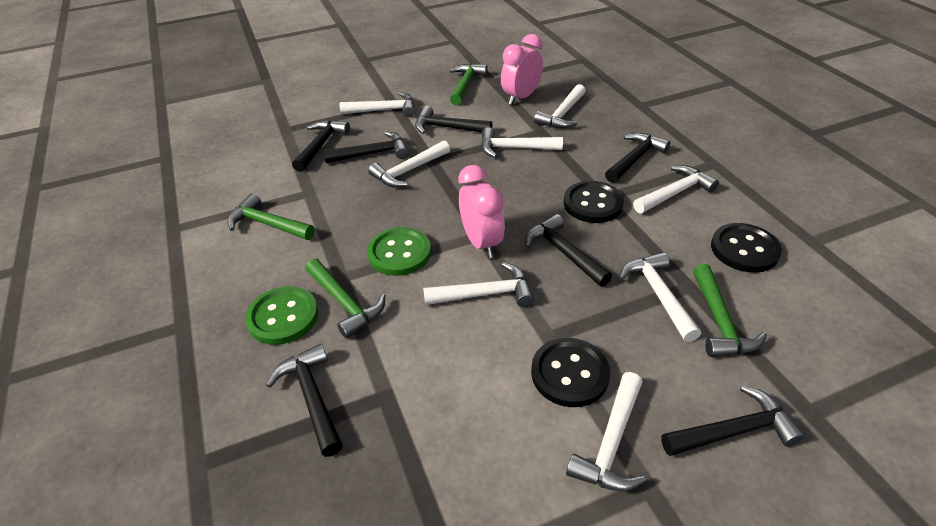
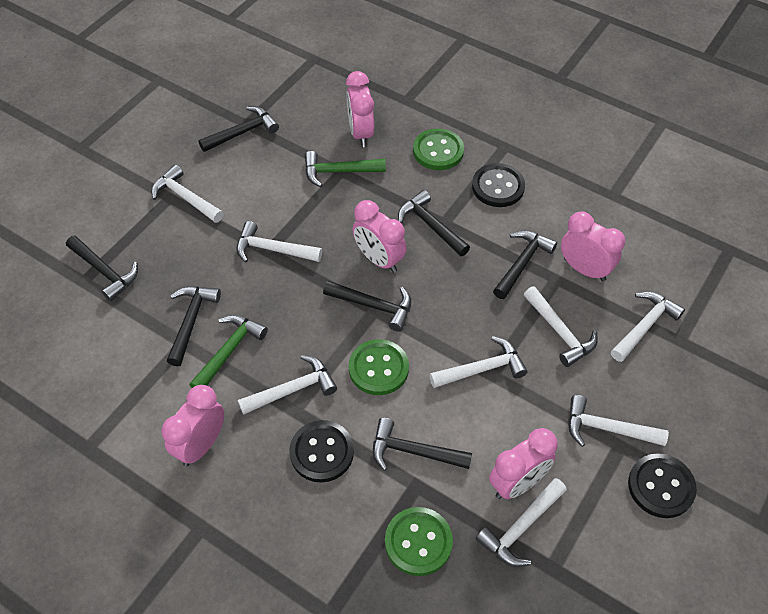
green button: 2 -> 3
green hammer: 4 -> 2
pink clock: 2 -> 5

